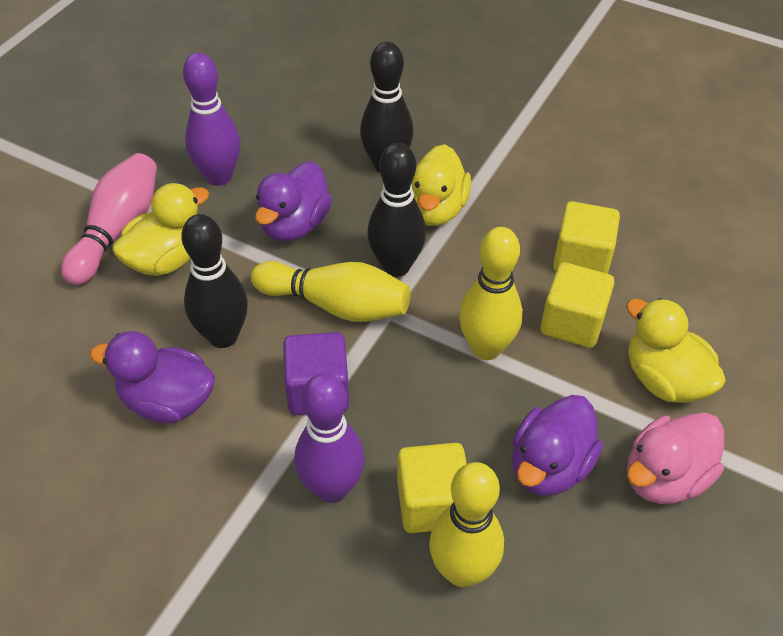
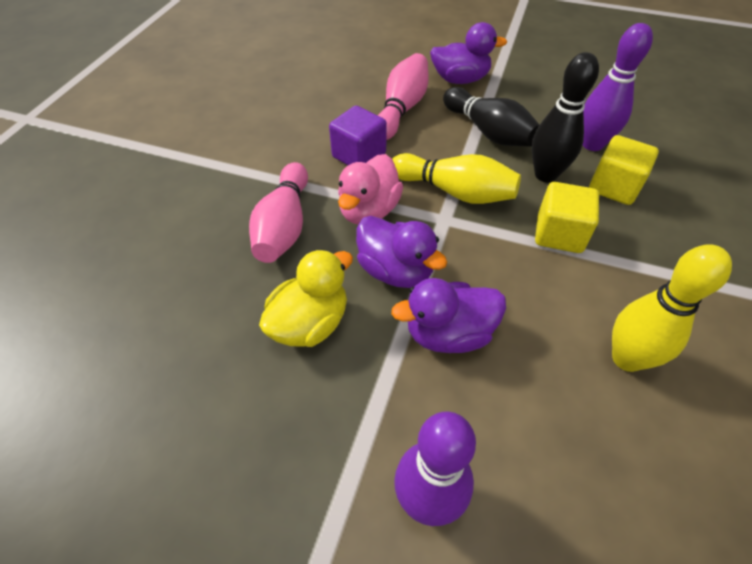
black bowling pin: 3 -> 2
pink bowling pin: 1 -> 2
yellow bowling pin: 3 -> 2
yellow cube: 3 -> 2
yellow duck: 3 -> 1

